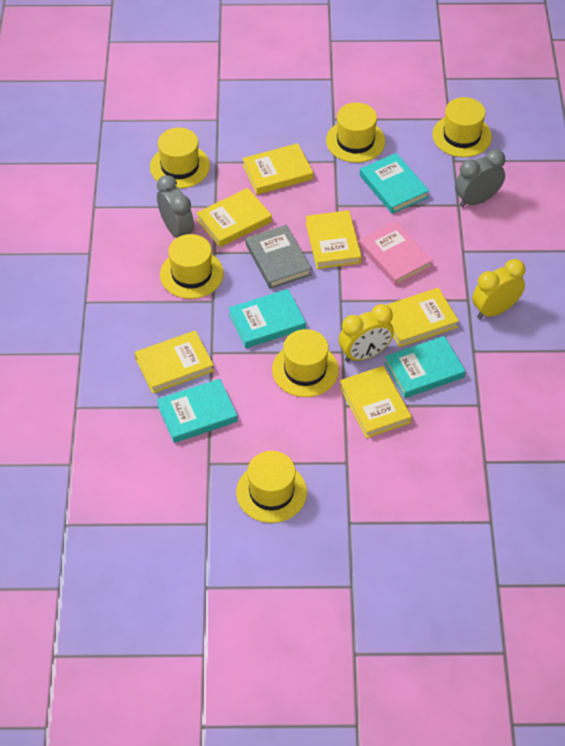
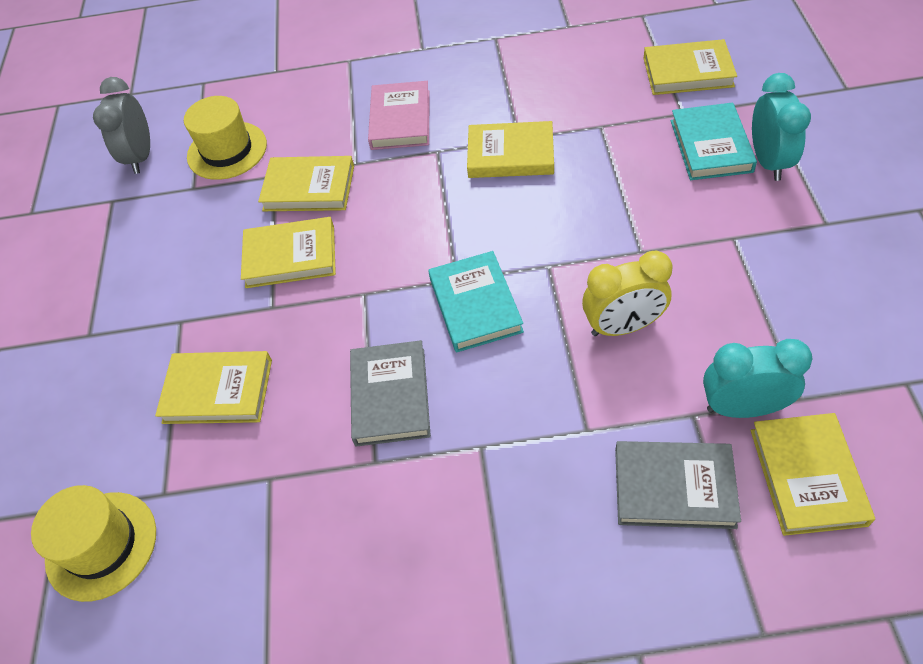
grey book: 1 -> 2
grey clock: 2 -> 1
turquoise book: 4 -> 2
turquoise clock: 0 -> 2
yellow clock: 2 -> 1
yellow hat: 6 -> 2

